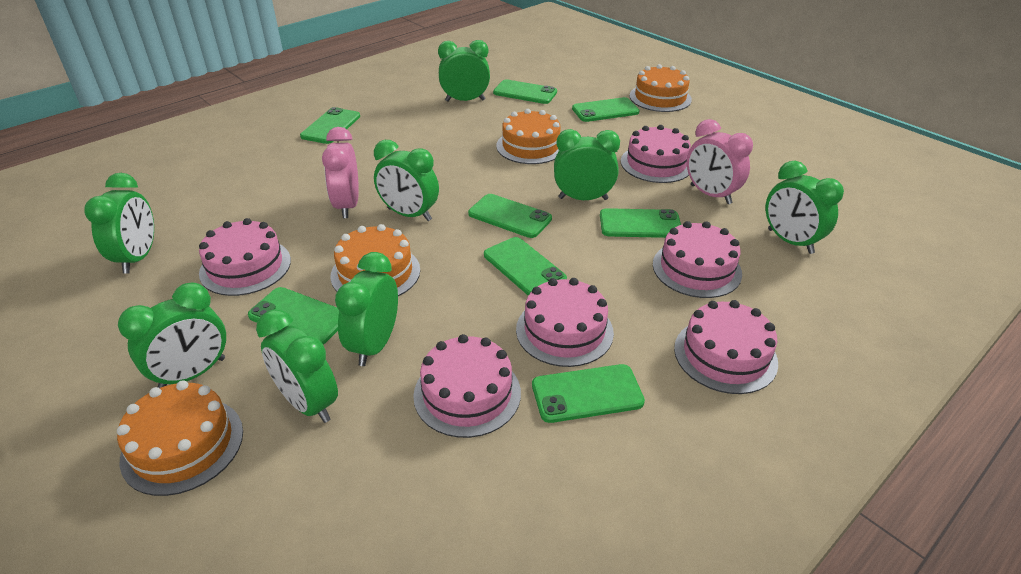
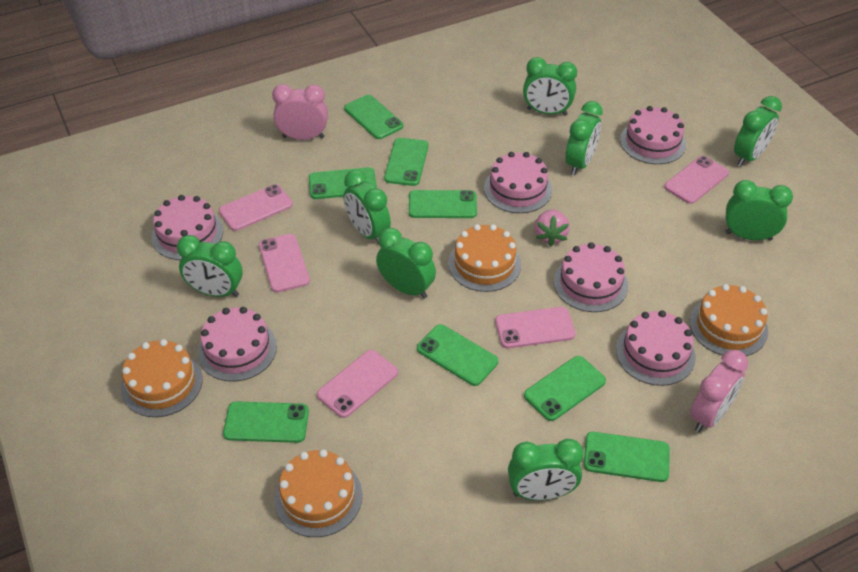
pink phone: 0 -> 5
pink strawberry: 0 -> 1

